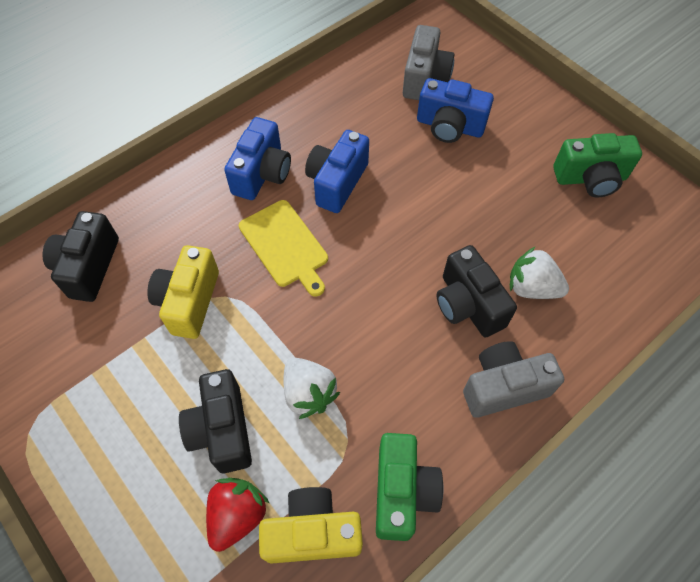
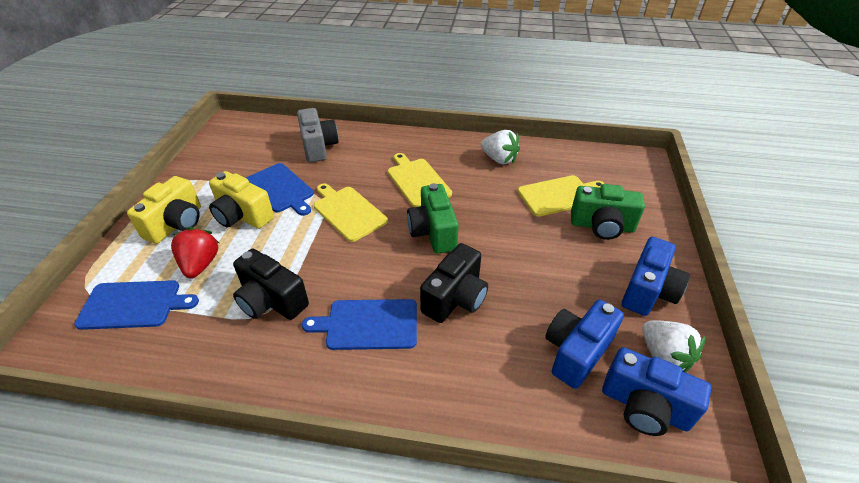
black camera: 3 -> 2
blue cutting board: 0 -> 3
grey camera: 2 -> 1
yellow cutting board: 1 -> 3

